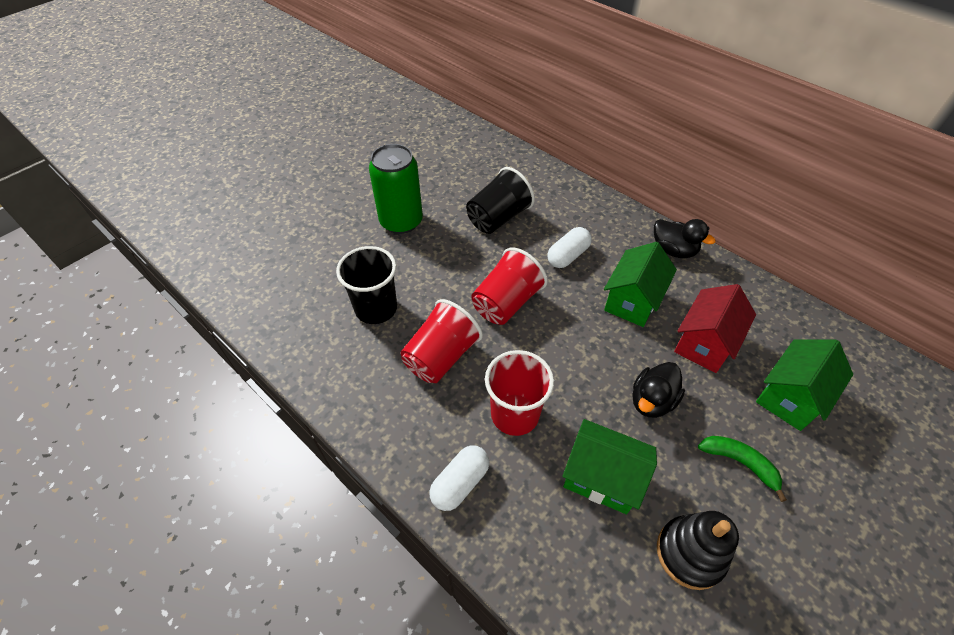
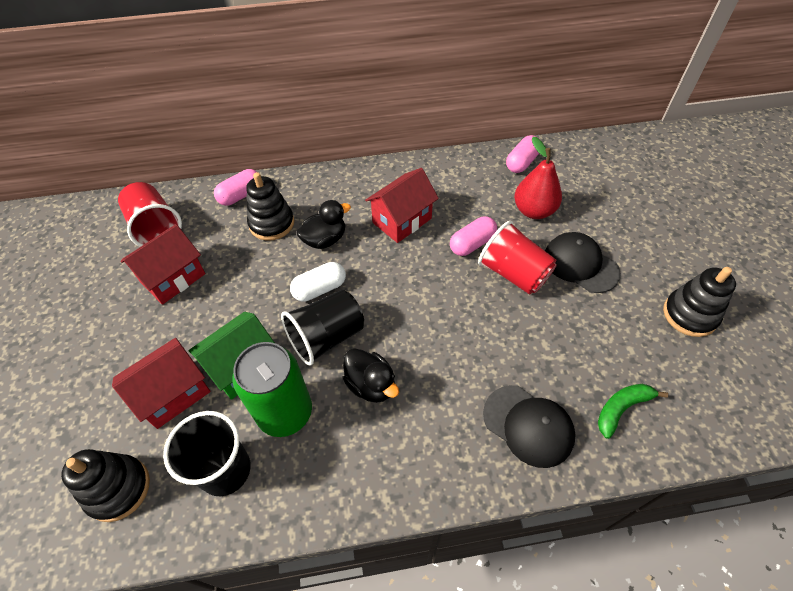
black cap: 0 -> 2
black stacking toy: 1 -> 3
green house: 3 -> 1
pink capsule: 0 -> 3
red cup: 3 -> 2
red house: 1 -> 3
red pear: 0 -> 1
white capsule: 2 -> 1

